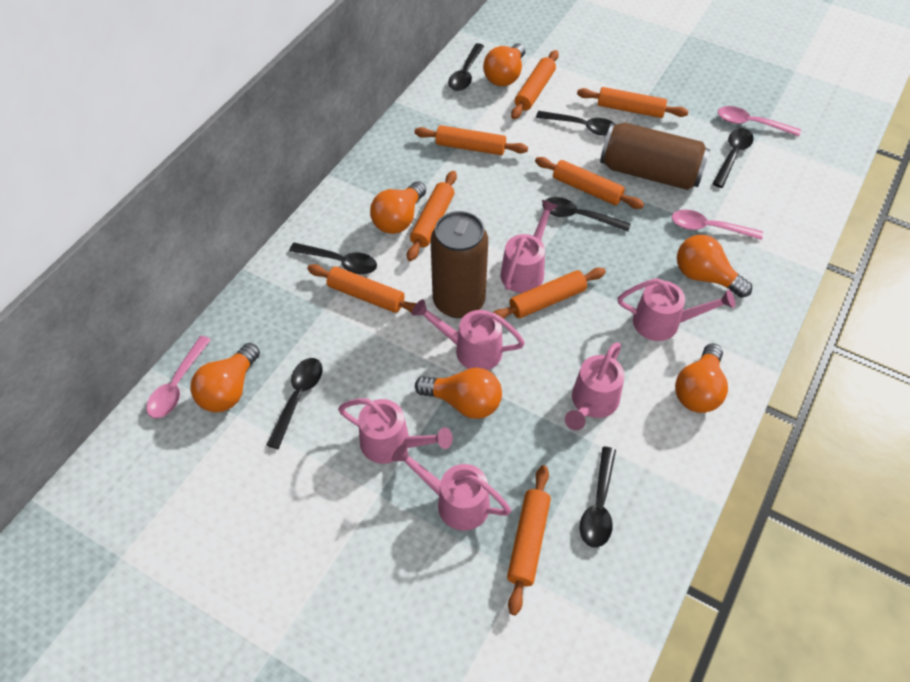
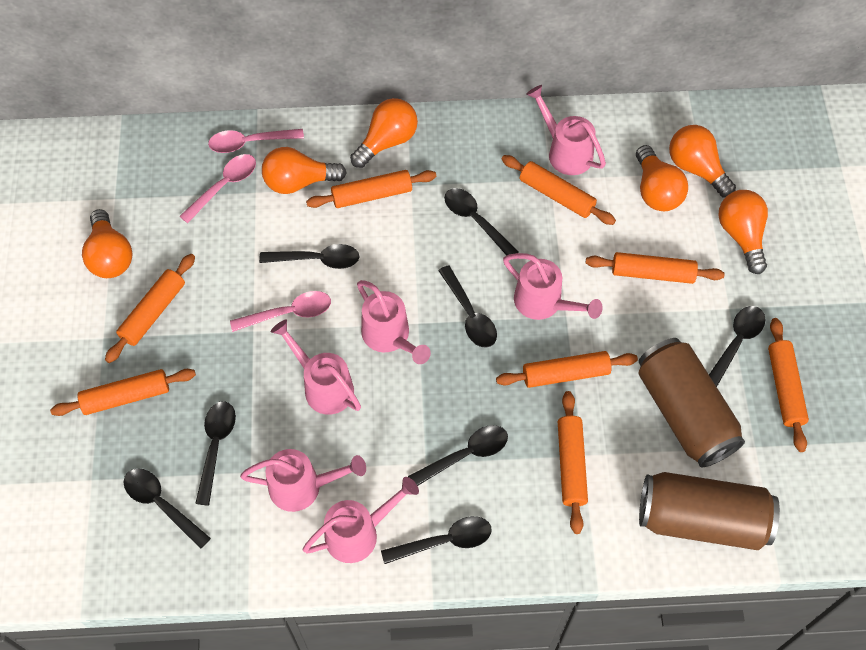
black spoon: 7 -> 8

